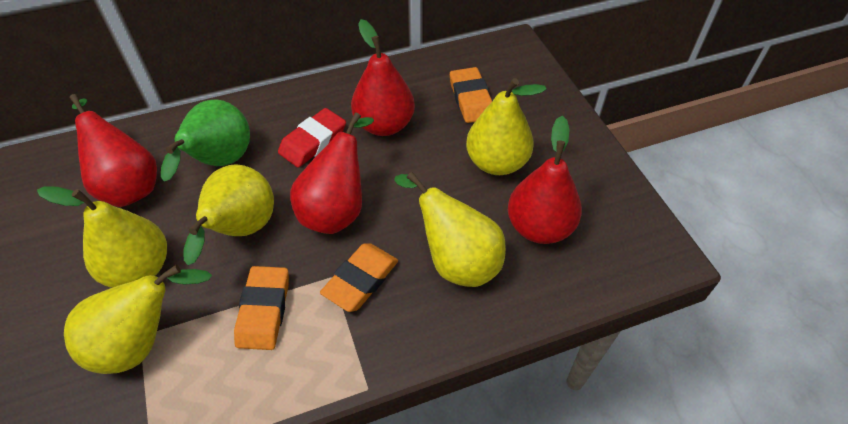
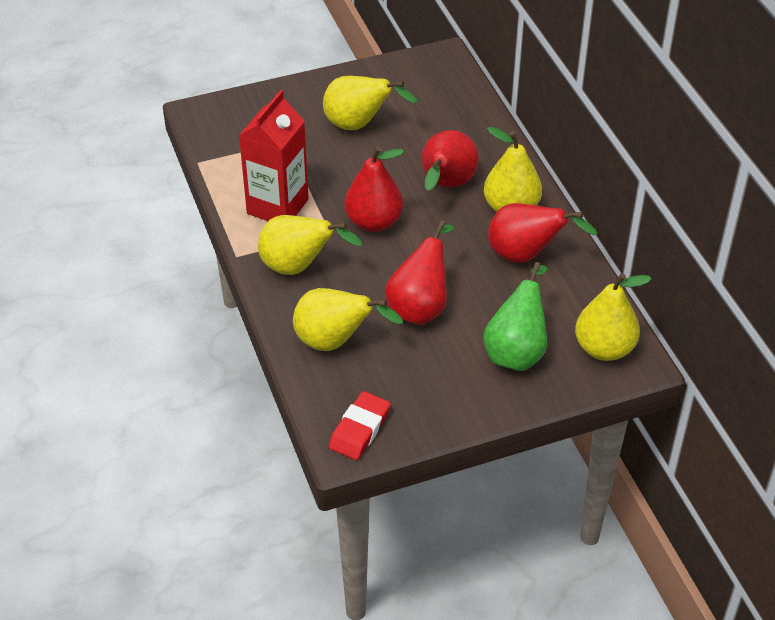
orange eraser: 3 -> 0
red carton: 0 -> 1

